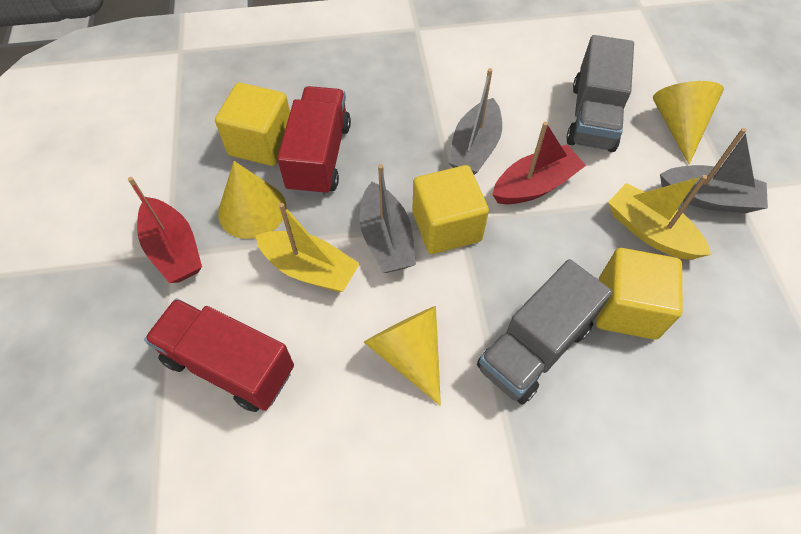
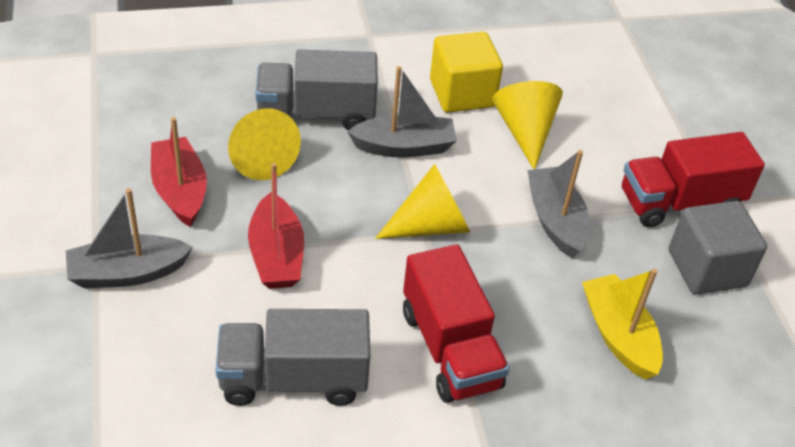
grey cube: 0 -> 1
yellow boat: 2 -> 1
yellow cube: 3 -> 1

